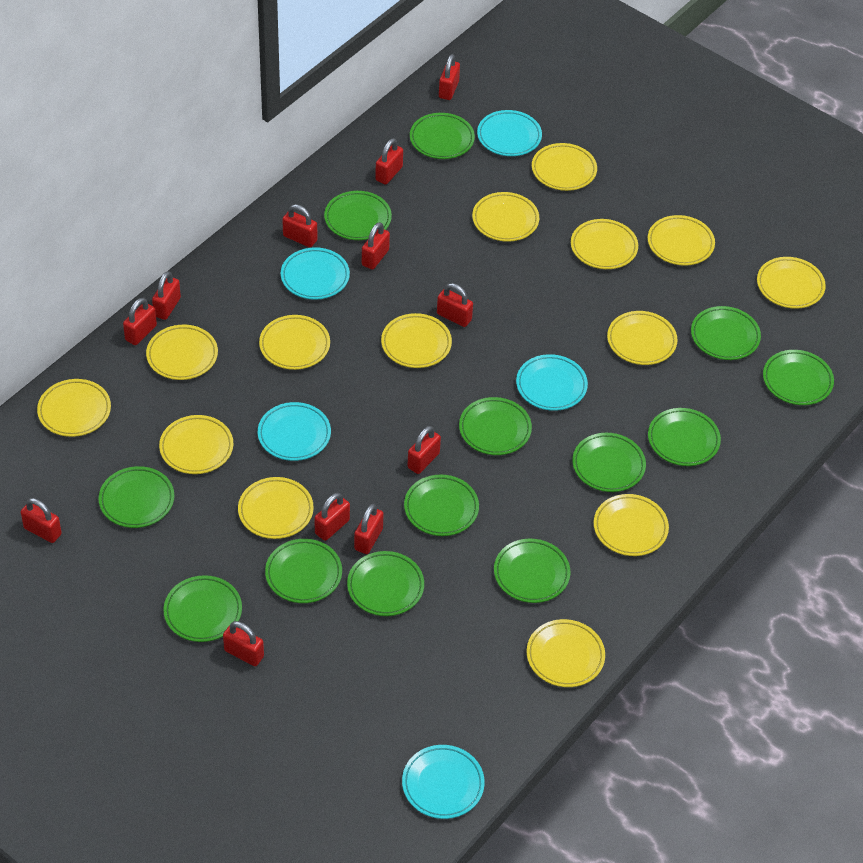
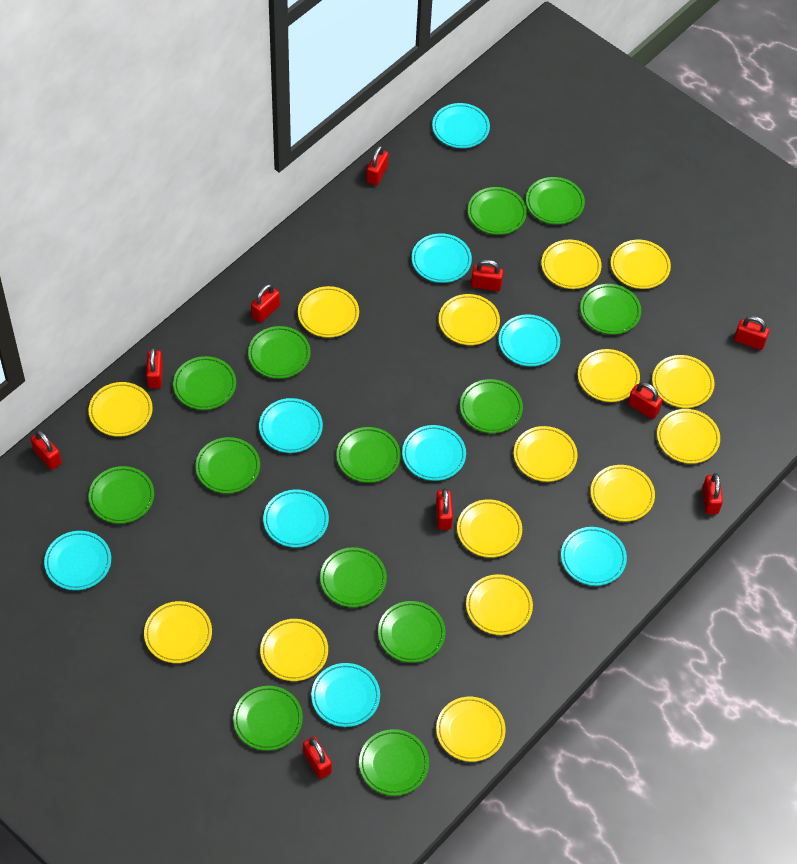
red padlock: 12 -> 10
turquoise plate: 5 -> 9
yellow plate: 14 -> 15

